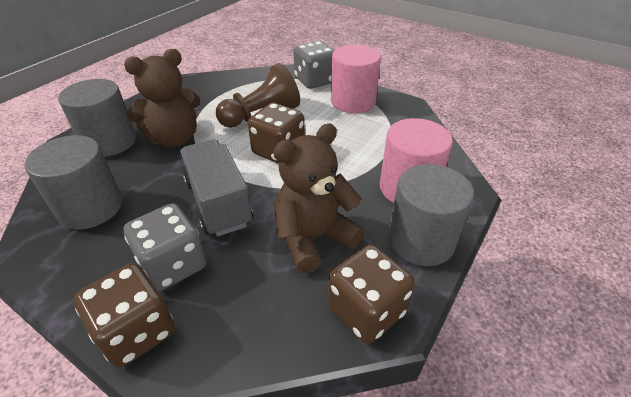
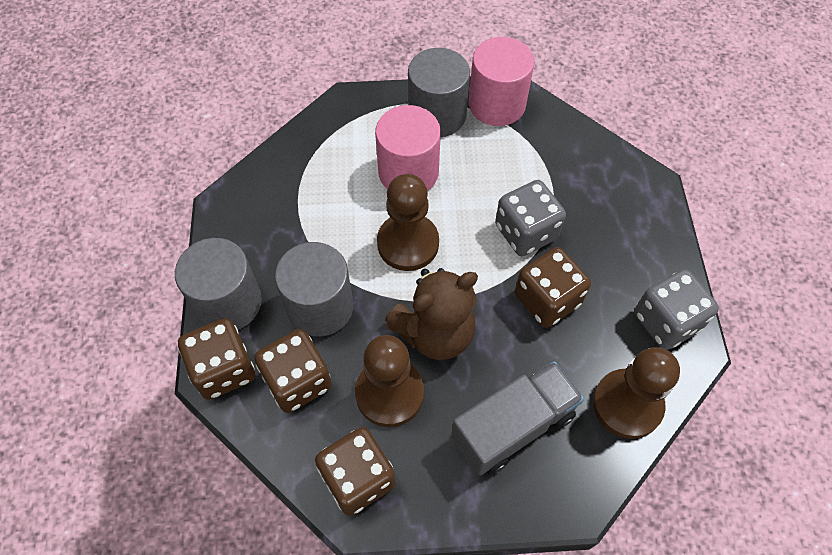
brown dice: 3 -> 4
brown pawn: 1 -> 3
brown teddy bear: 2 -> 1

